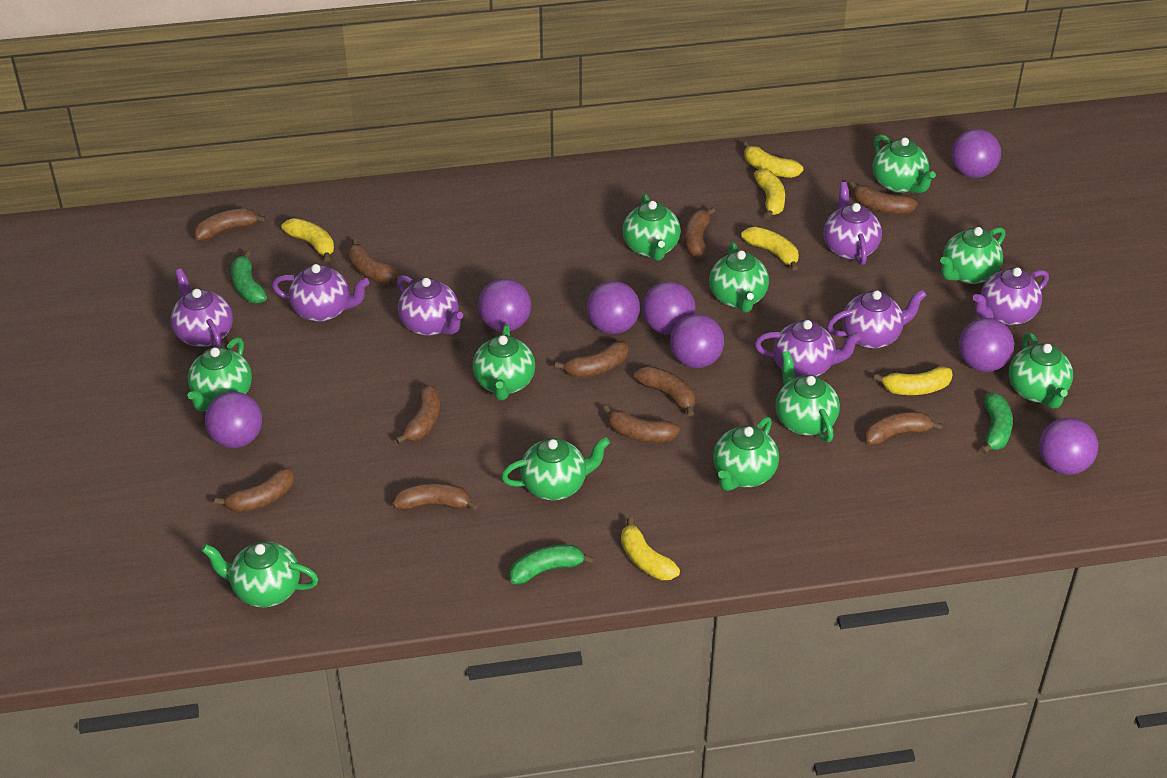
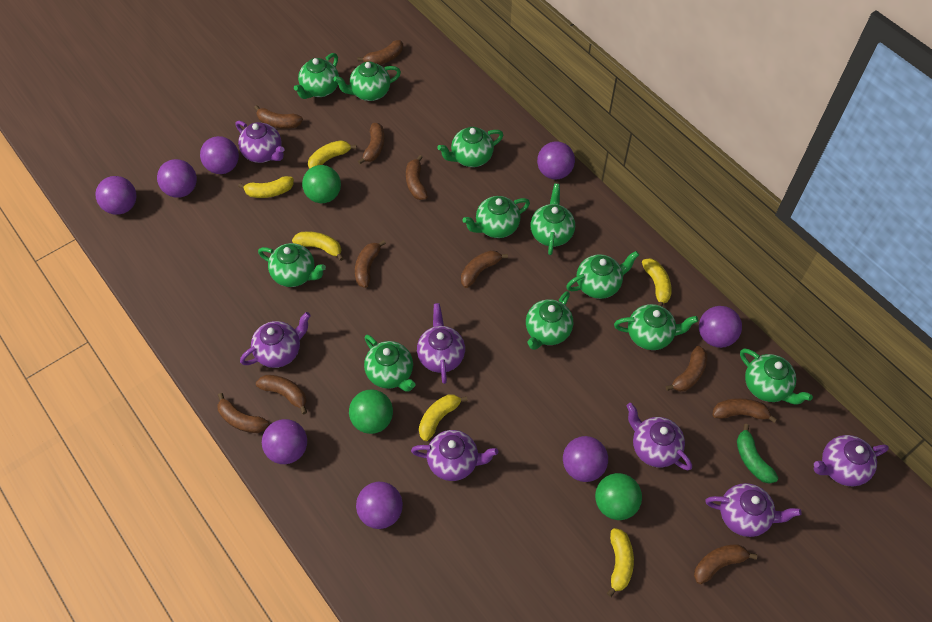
green ball: 0 -> 3
green banana: 3 -> 1

